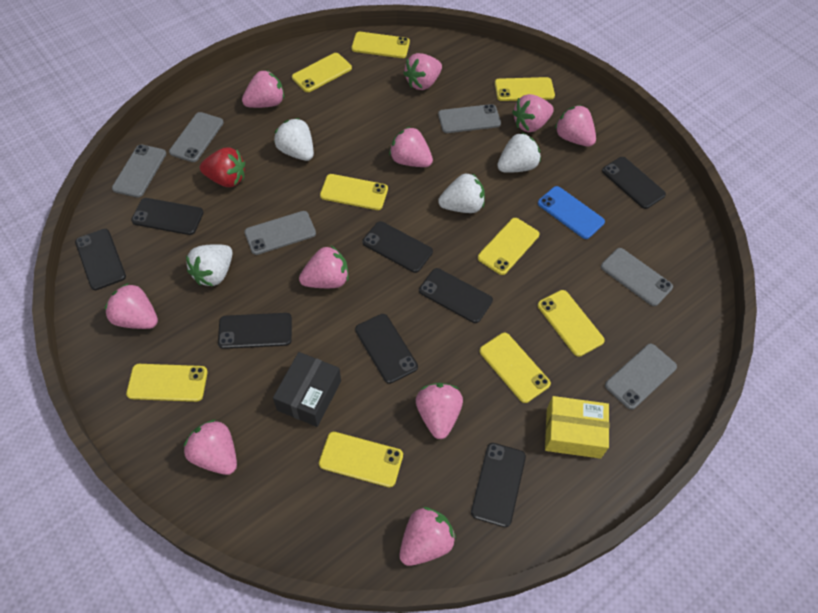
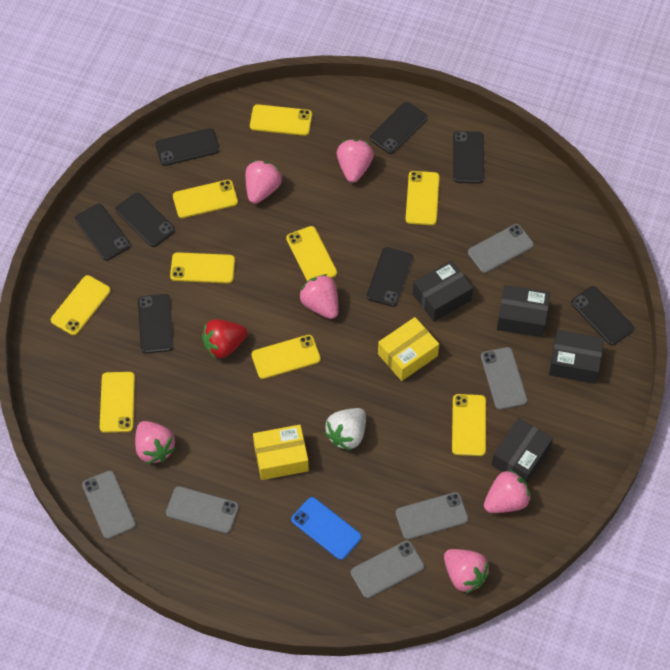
black box: 1 -> 4
pink strawberry: 10 -> 6
white strawberry: 4 -> 1
yellow box: 1 -> 2

